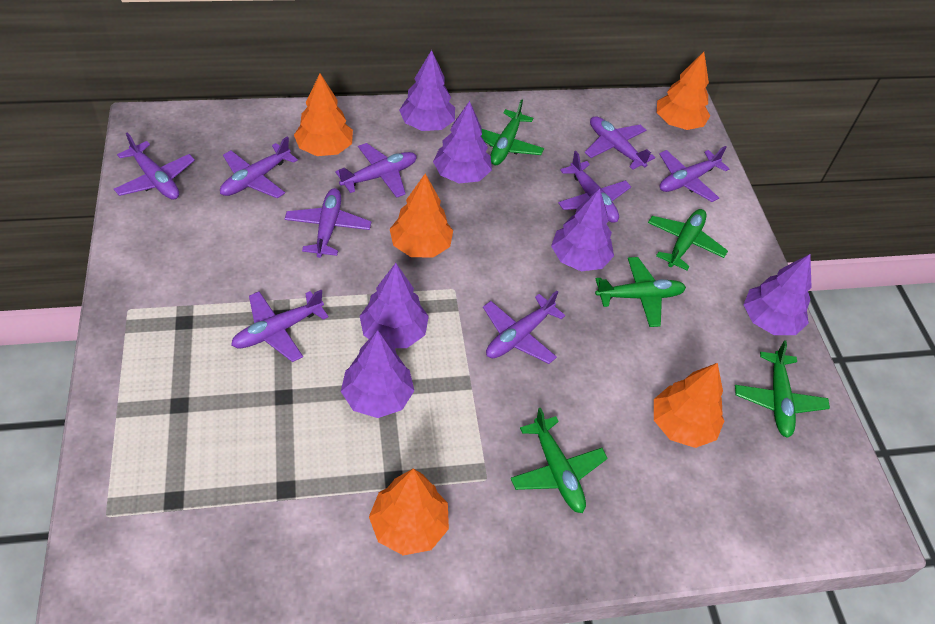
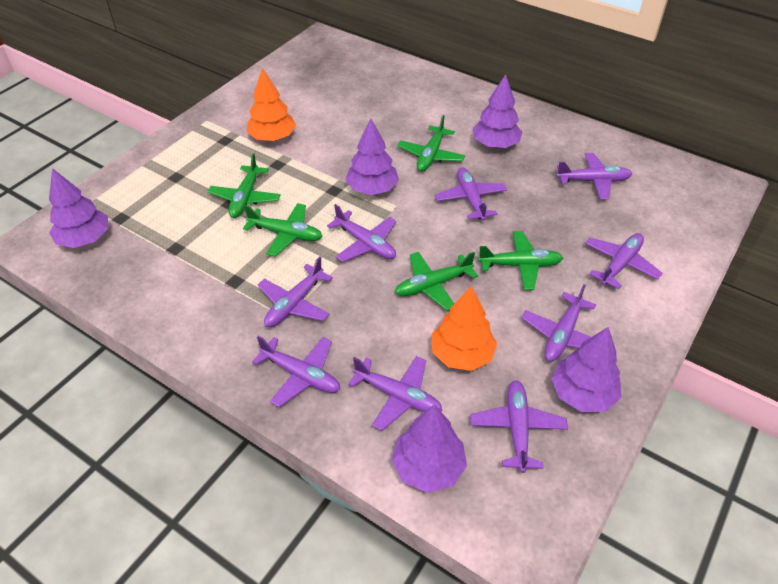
orange tree: 5 -> 2
purple tree: 6 -> 5

